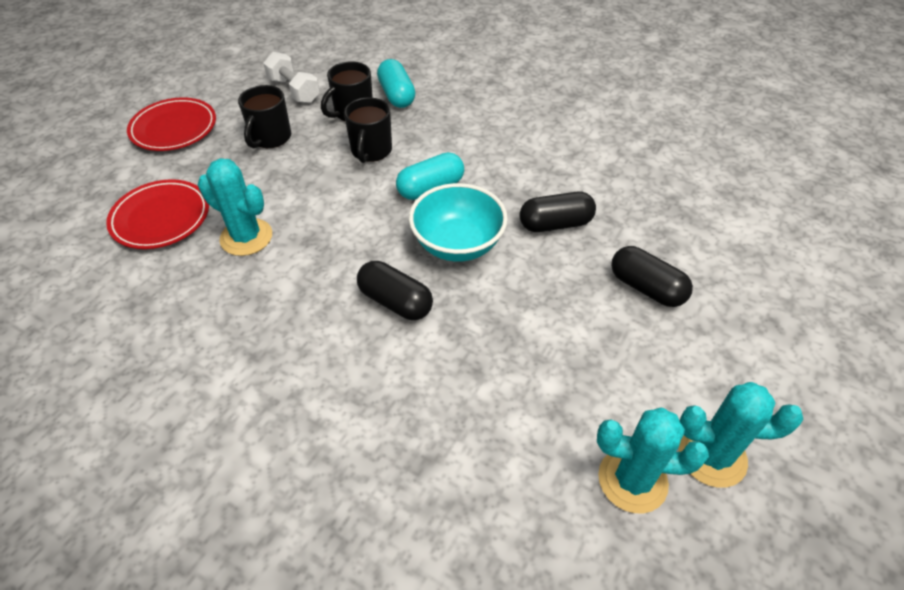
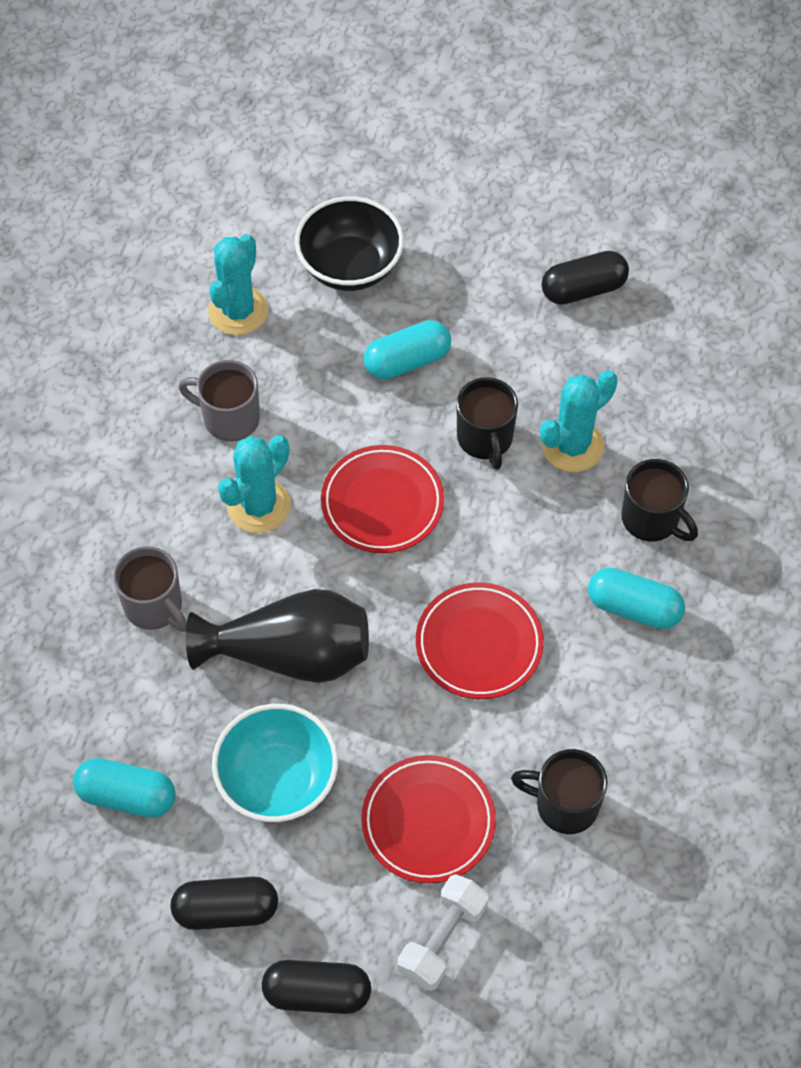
black bowl: 0 -> 1
black vase: 0 -> 1
grey mug: 0 -> 2
red plate: 2 -> 3
turquoise capsule: 2 -> 3

